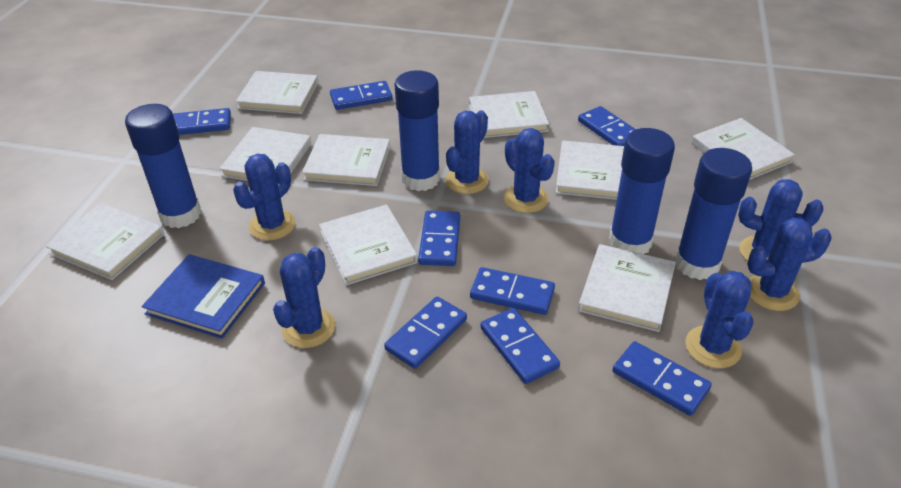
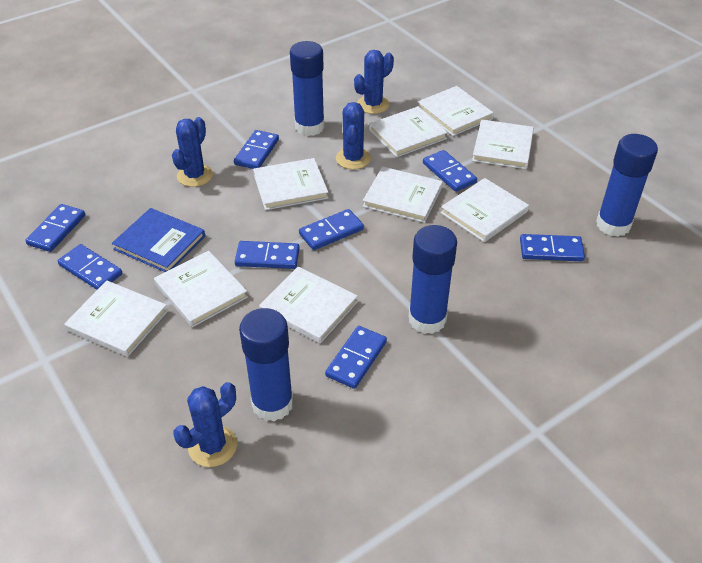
blue cactus: 7 -> 4

